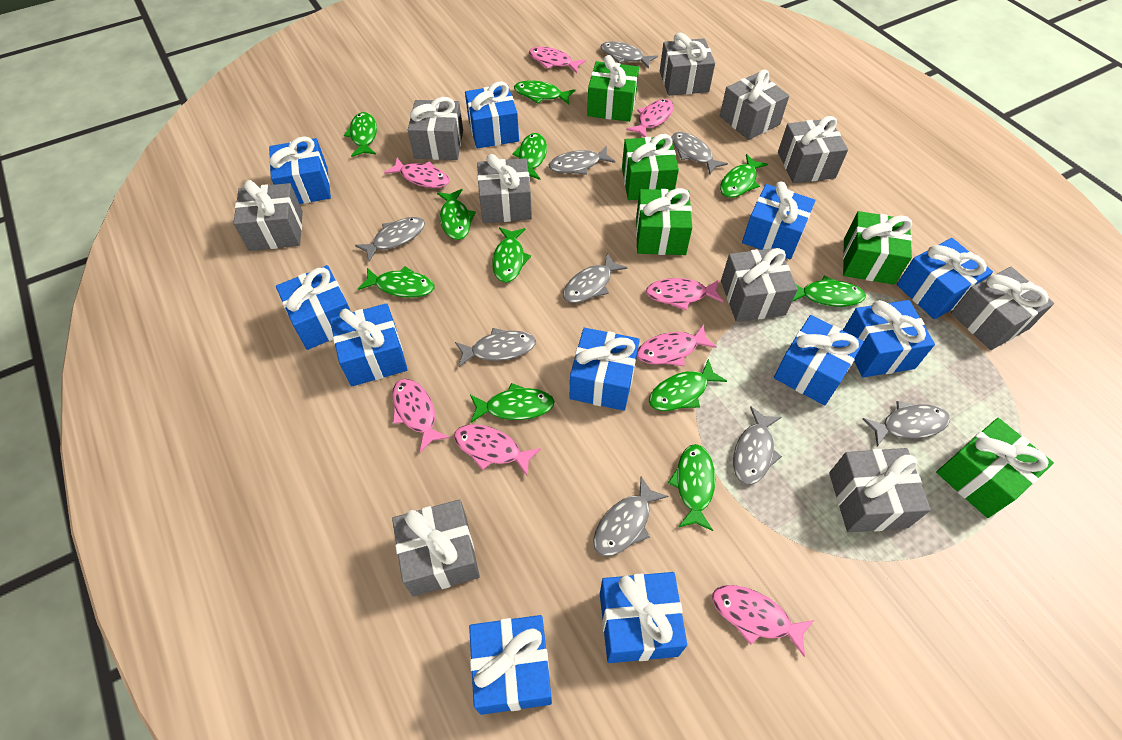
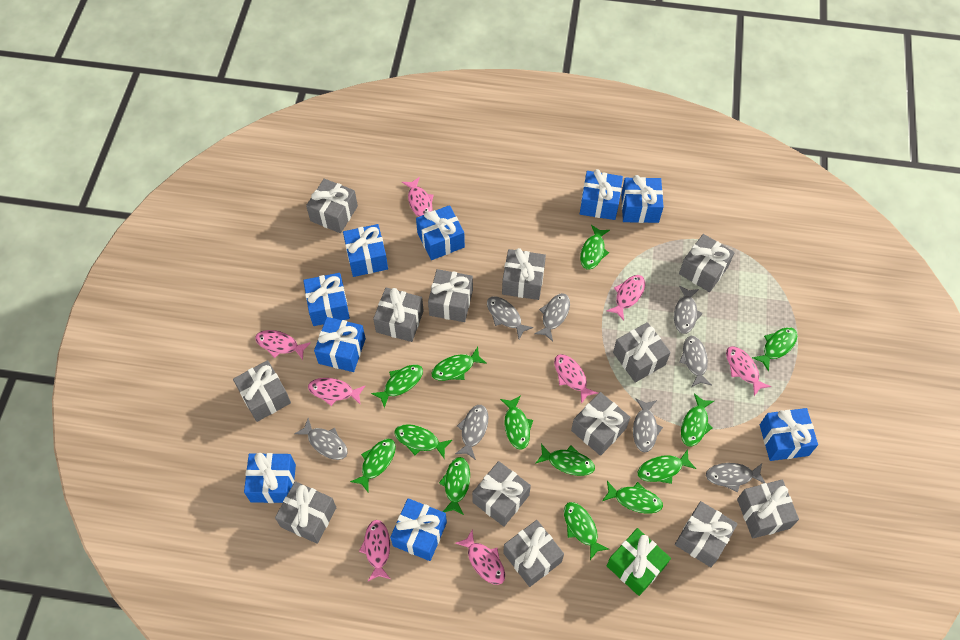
blue gift: 11 -> 9
green fish: 11 -> 13
green gift: 5 -> 1
grey fish: 9 -> 8
grey gift: 10 -> 13

